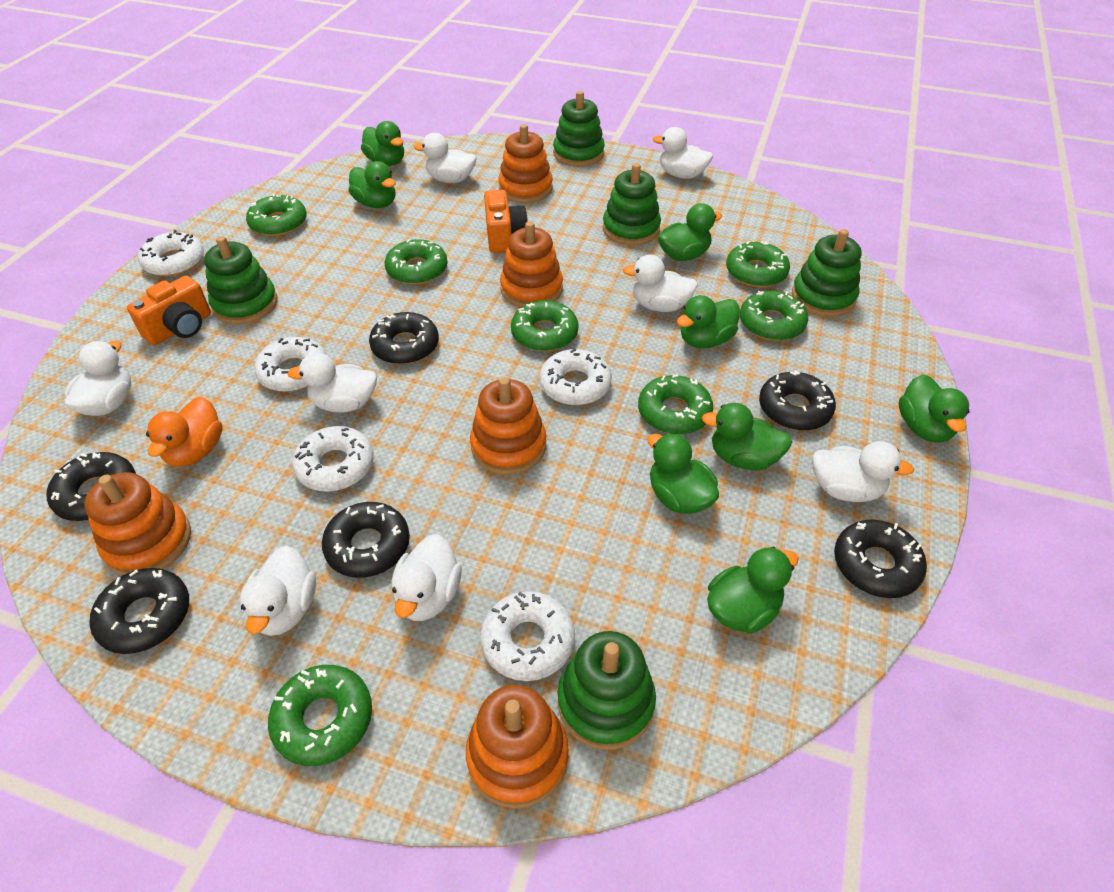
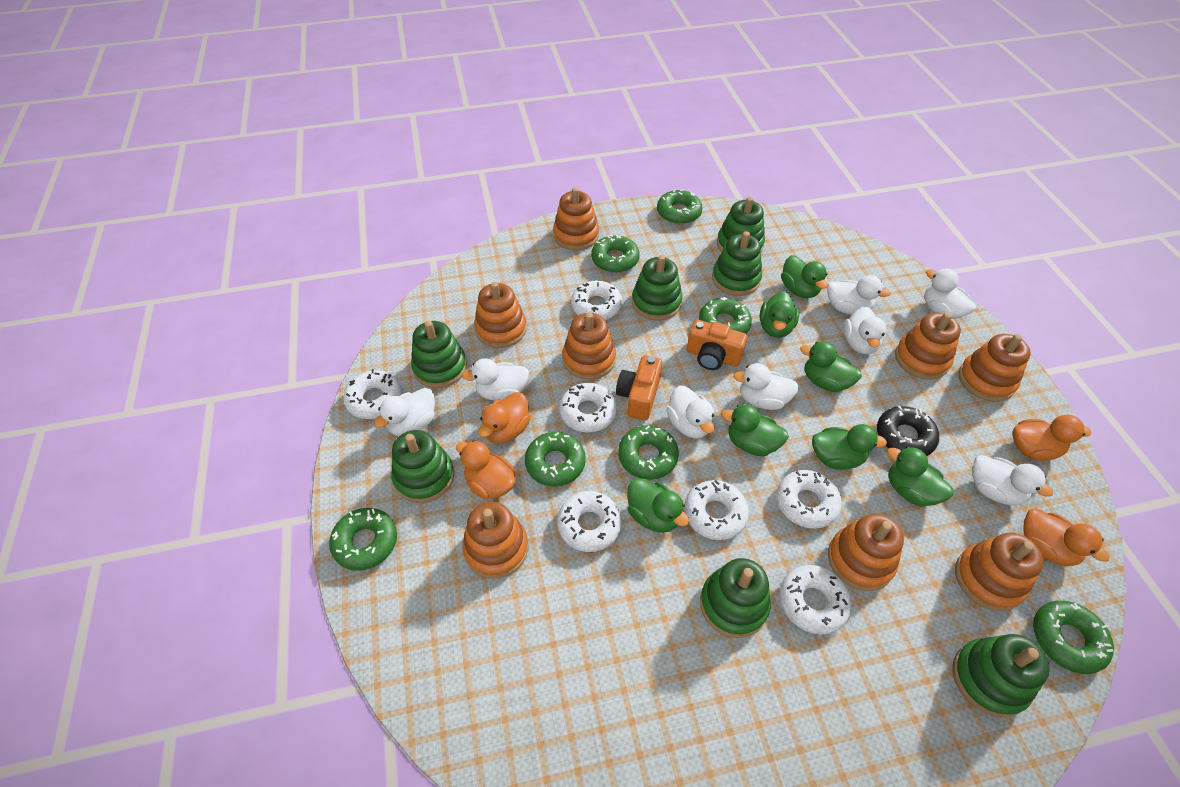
black donut: 6 -> 1
green duck: 8 -> 7
green stacking toy: 5 -> 7
orange duck: 1 -> 4
orange stacking toy: 5 -> 8
white donut: 5 -> 7

